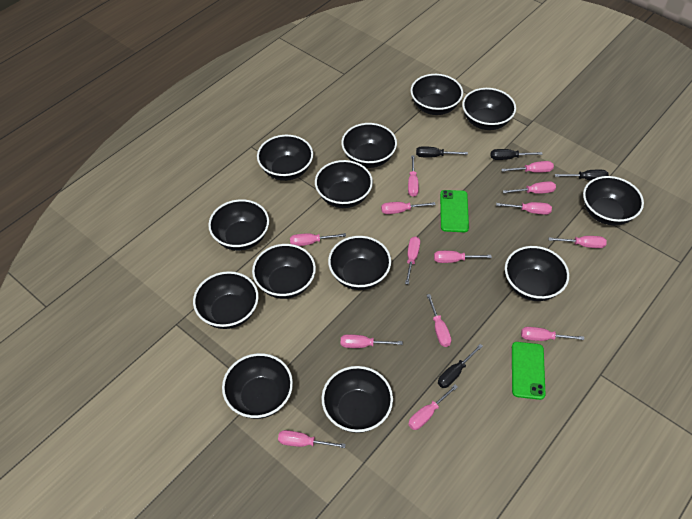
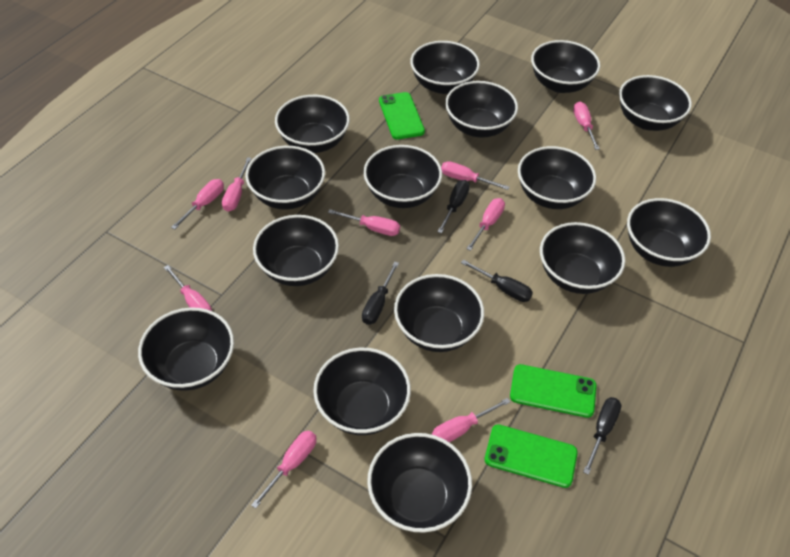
black bowl: 13 -> 15
green phone: 2 -> 3
pink screwdriver: 14 -> 9

